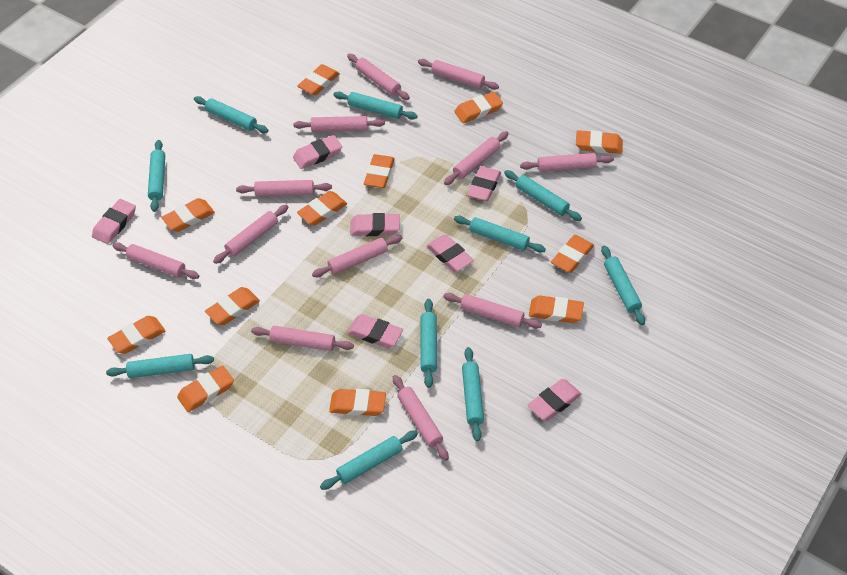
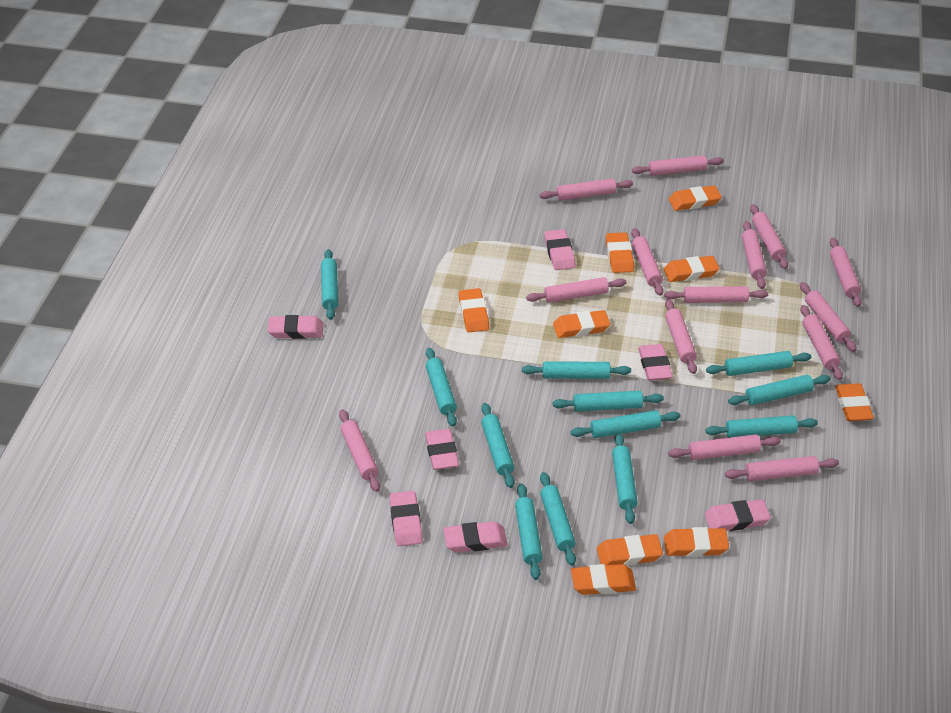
orange eraser: 12 -> 9
pink rolling pin: 12 -> 14
turquoise rolling pin: 10 -> 12

